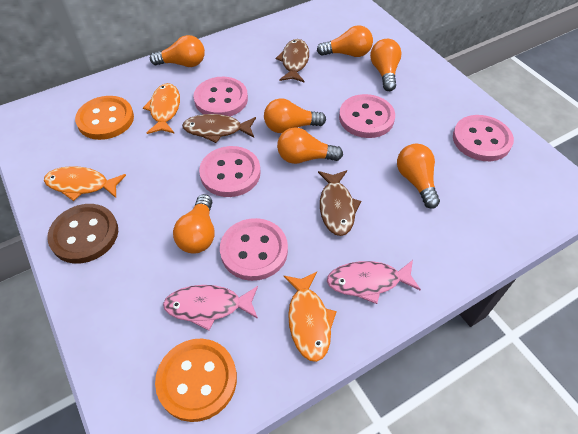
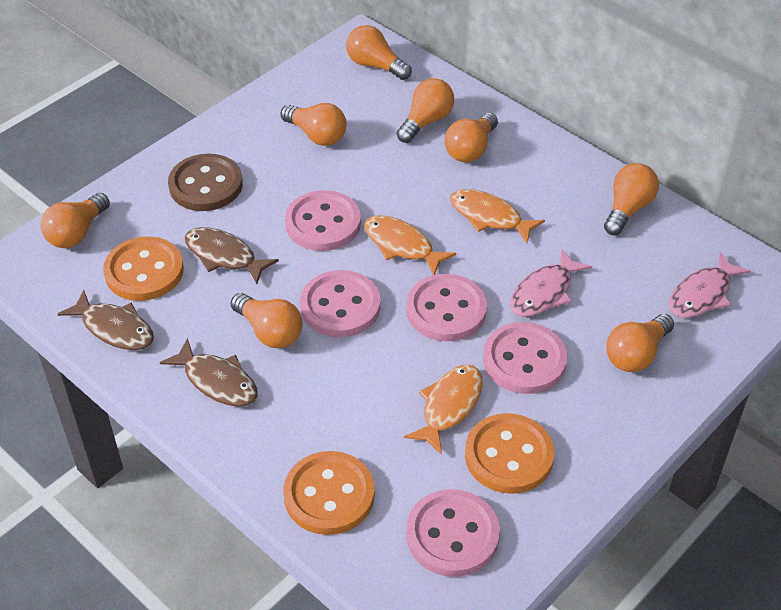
orange button: 2 -> 3
orange light bulb: 7 -> 8

